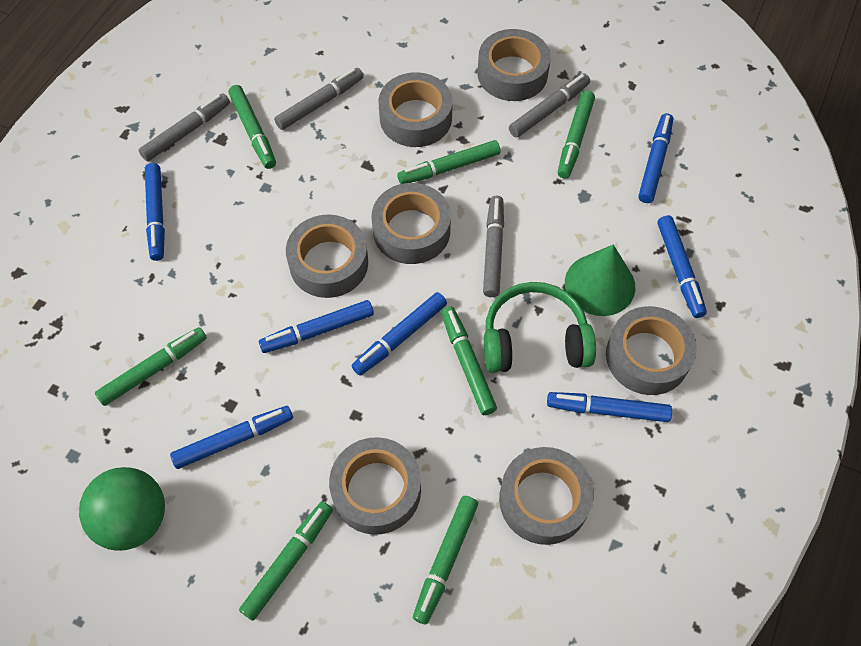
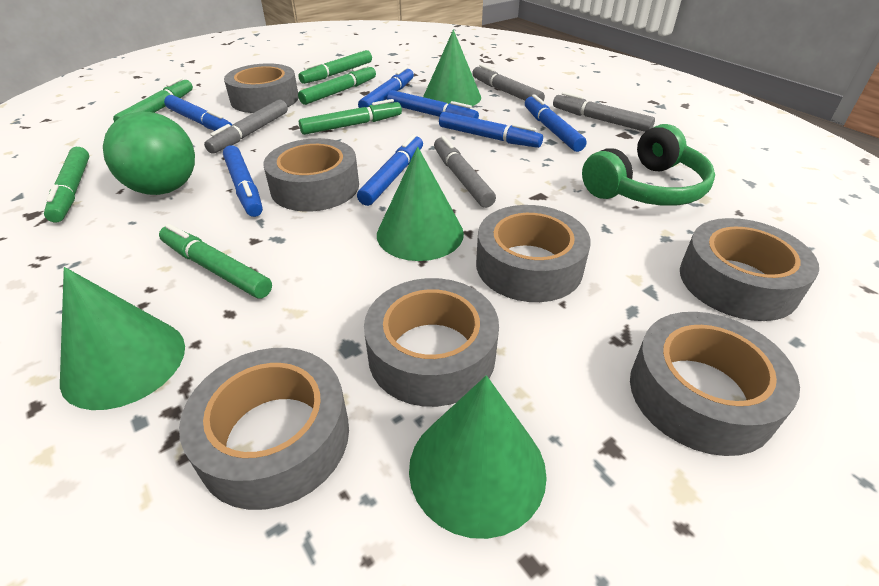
green cone: 1 -> 4
green marker: 7 -> 6

